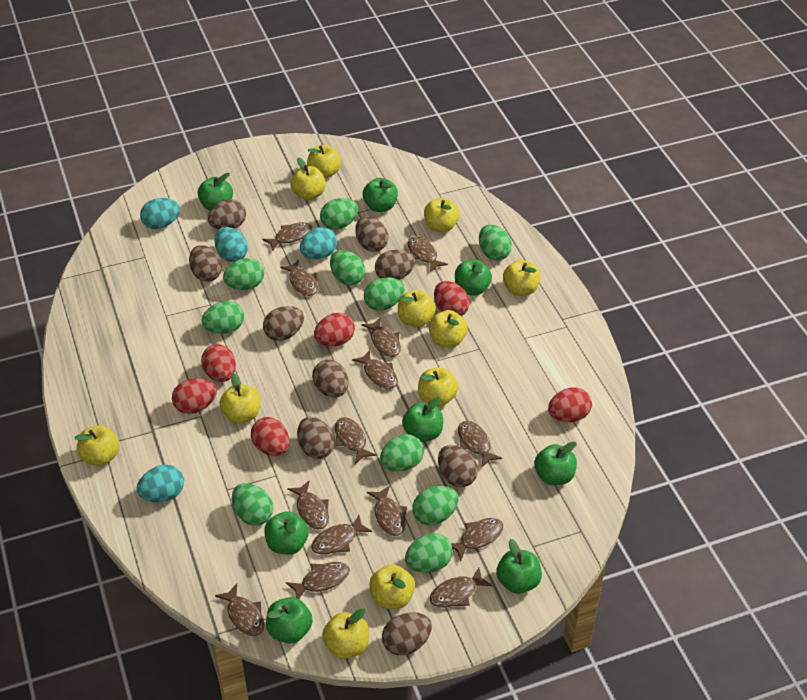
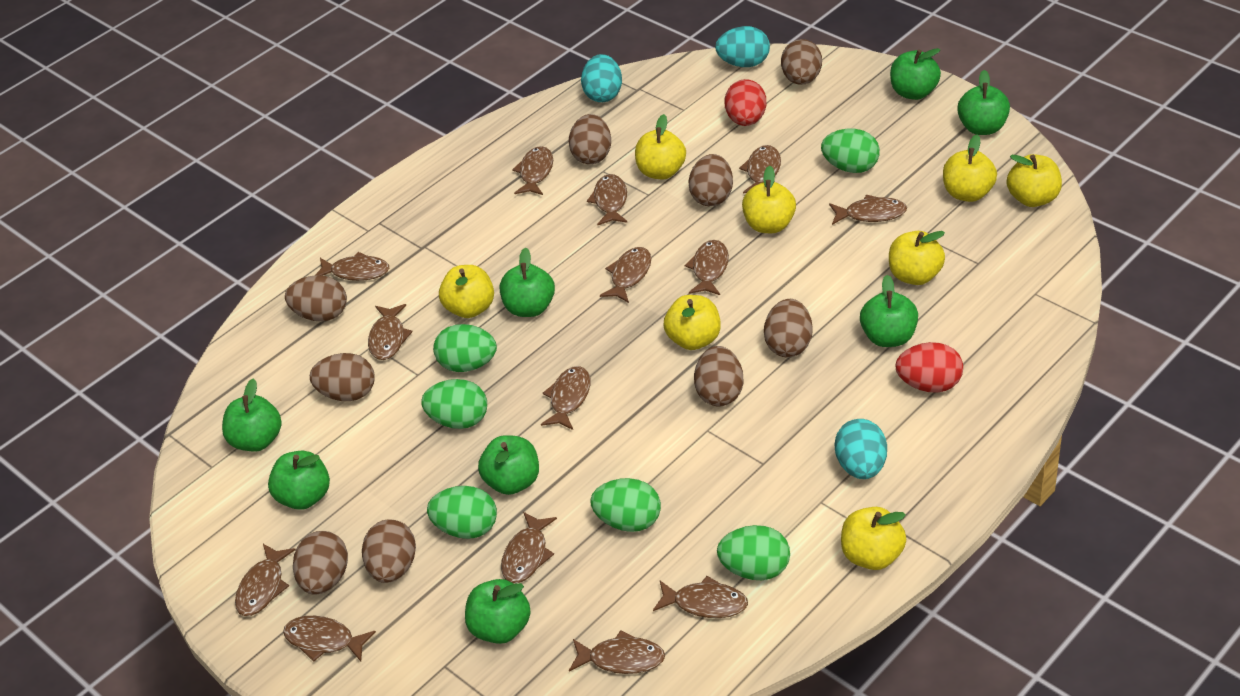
green egg: 10 -> 6
red egg: 6 -> 2
turquoise egg: 4 -> 3
yellow apple: 11 -> 8

